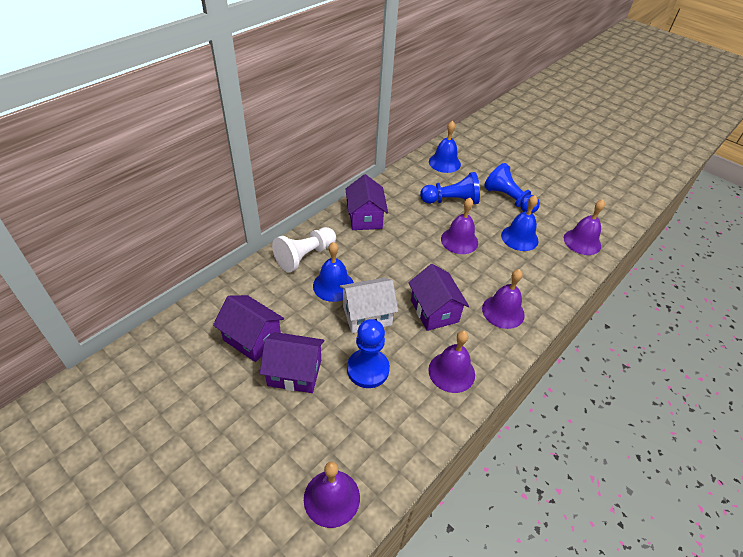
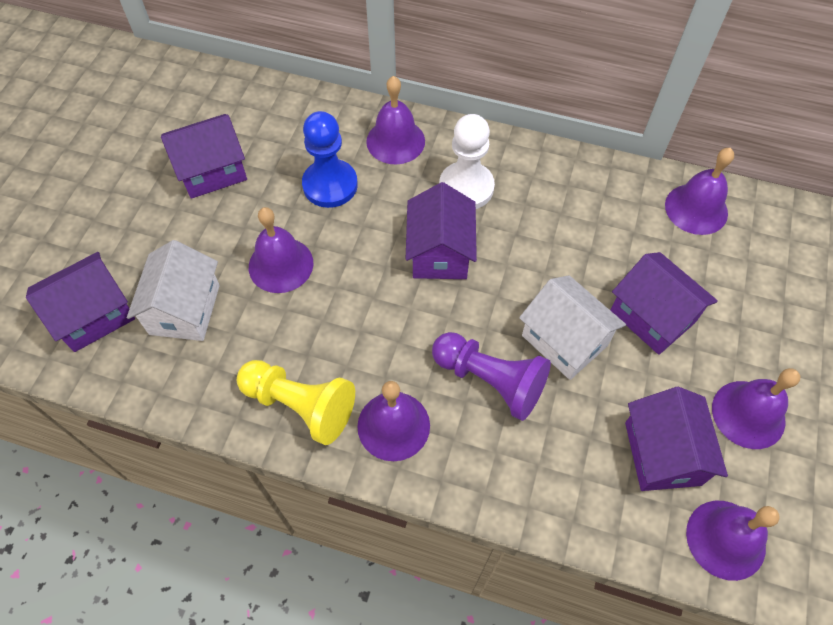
blue bell: 3 -> 0
blue pawn: 3 -> 1
purple bell: 5 -> 6
purple house: 4 -> 5
purple pawn: 0 -> 1
white house: 1 -> 2
yellow pawn: 0 -> 1

